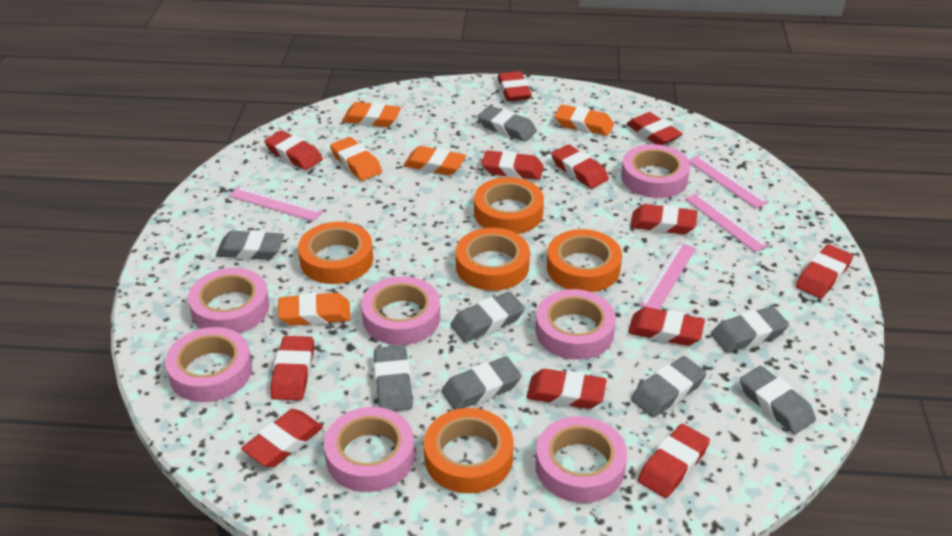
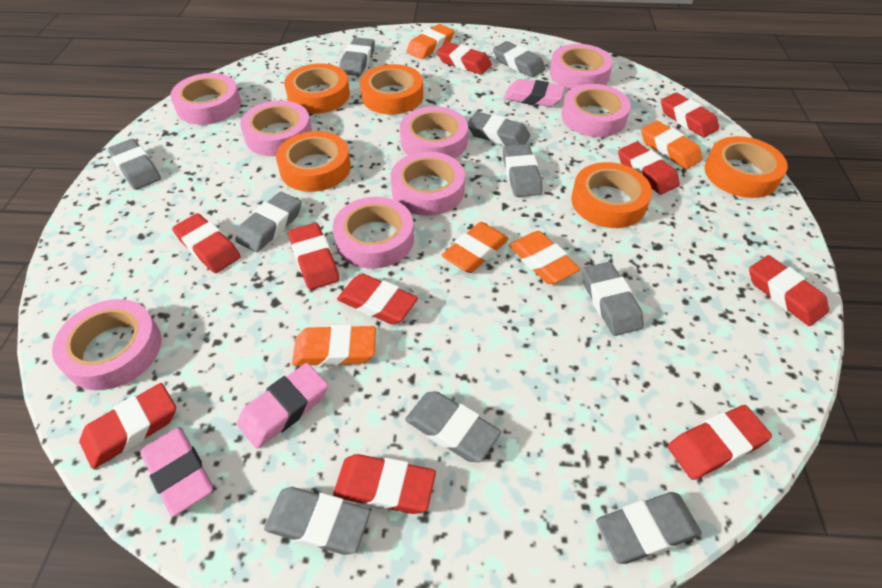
grey eraser: 8 -> 10
pink eraser: 0 -> 3
pink ruler: 4 -> 0
pink tape: 7 -> 8
red eraser: 12 -> 10

